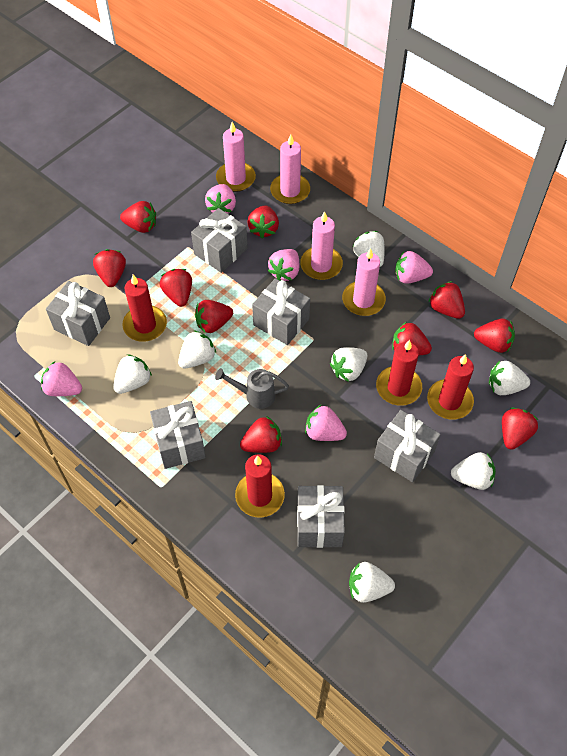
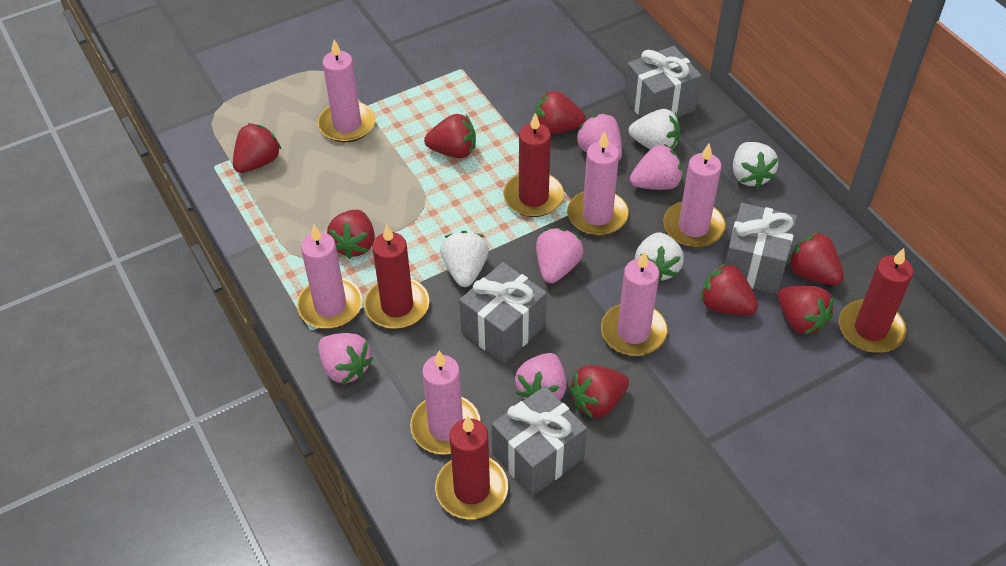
grey gift: 6 -> 4
grey watering can: 1 -> 0
pink candle: 4 -> 6
red strawberry: 10 -> 8
white strawberry: 7 -> 4

